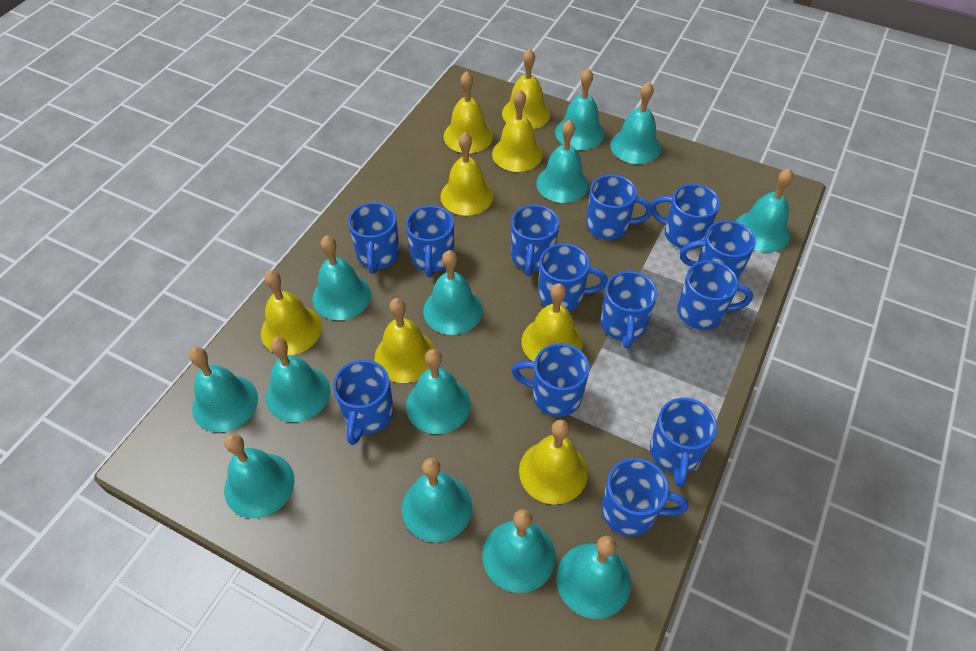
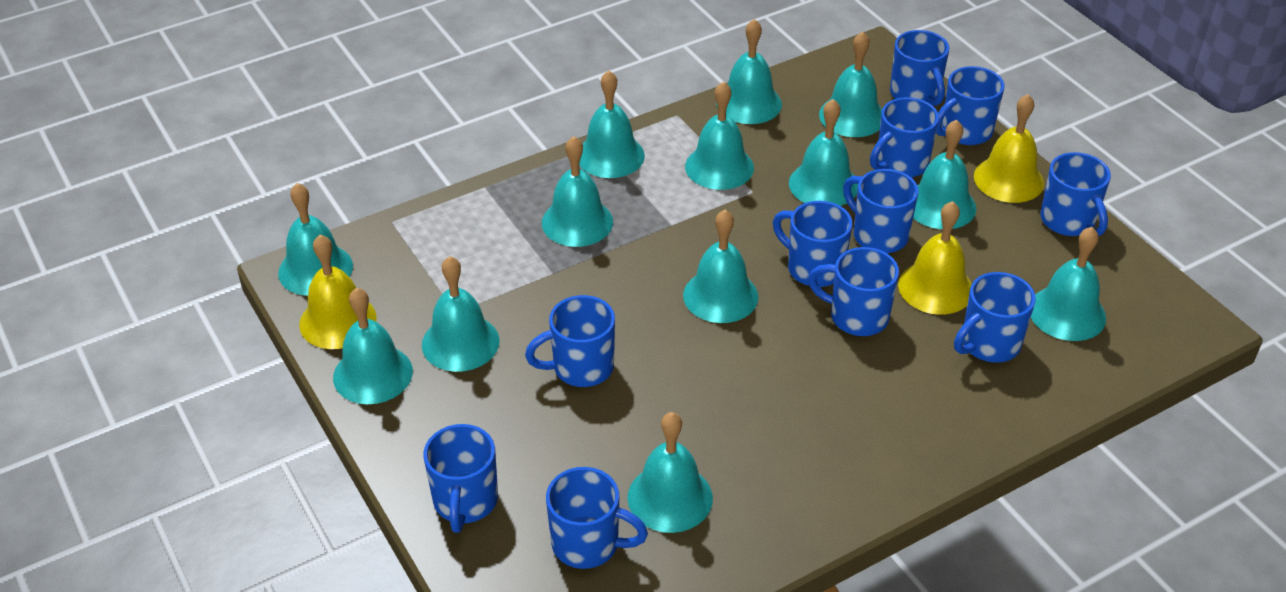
blue mug: 13 -> 11
yellow bell: 8 -> 3

